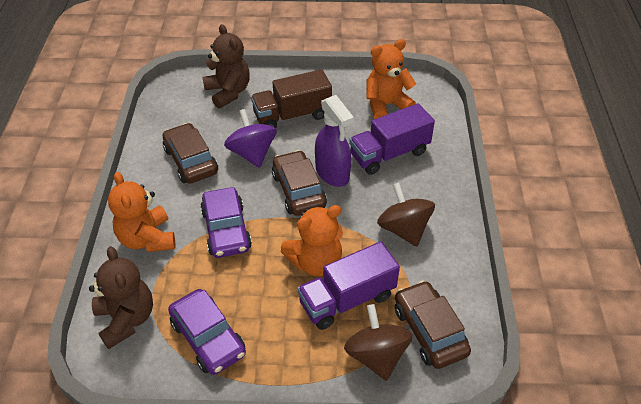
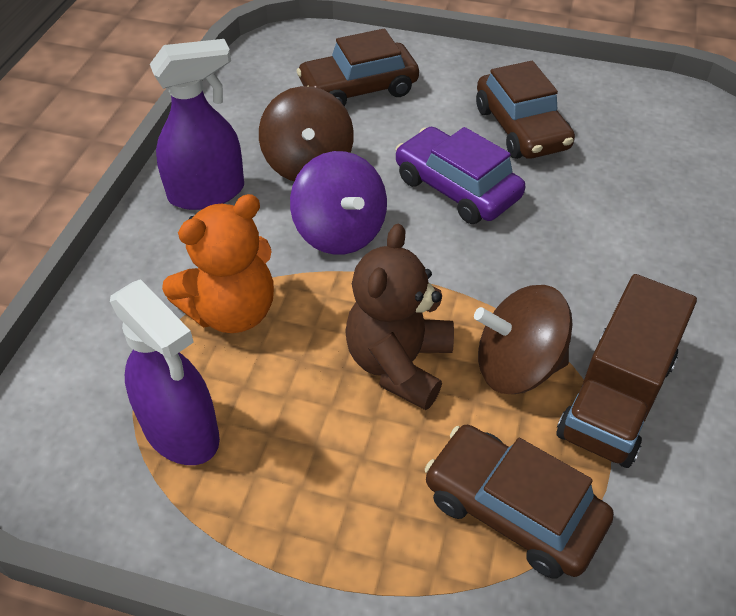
brown teddy bear: 2 -> 1
orange teddy bear: 3 -> 1
purple car: 2 -> 1
purple spray bottle: 1 -> 2
purple truck: 2 -> 0

